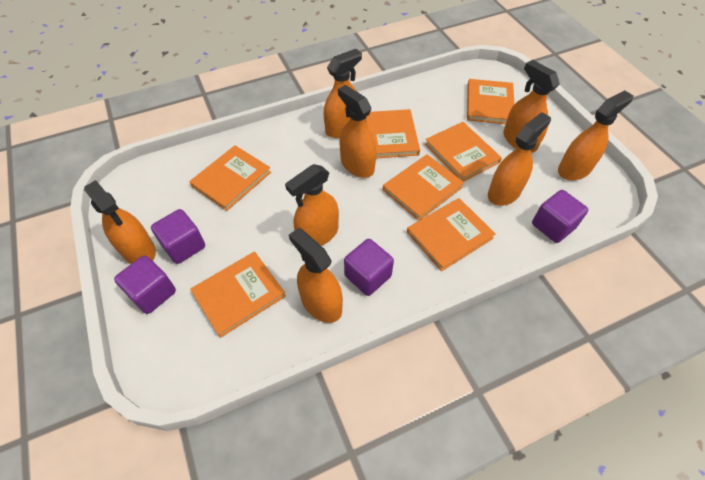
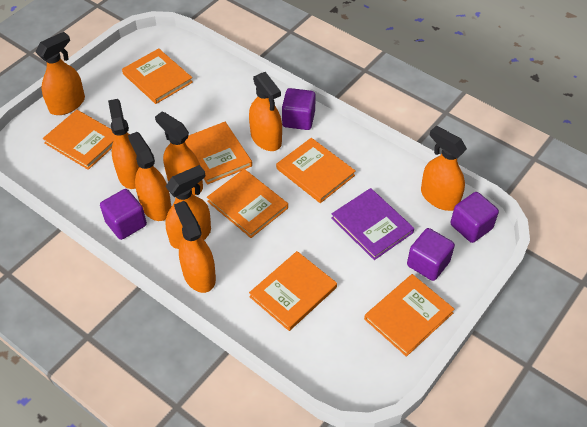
purple book: 0 -> 1

